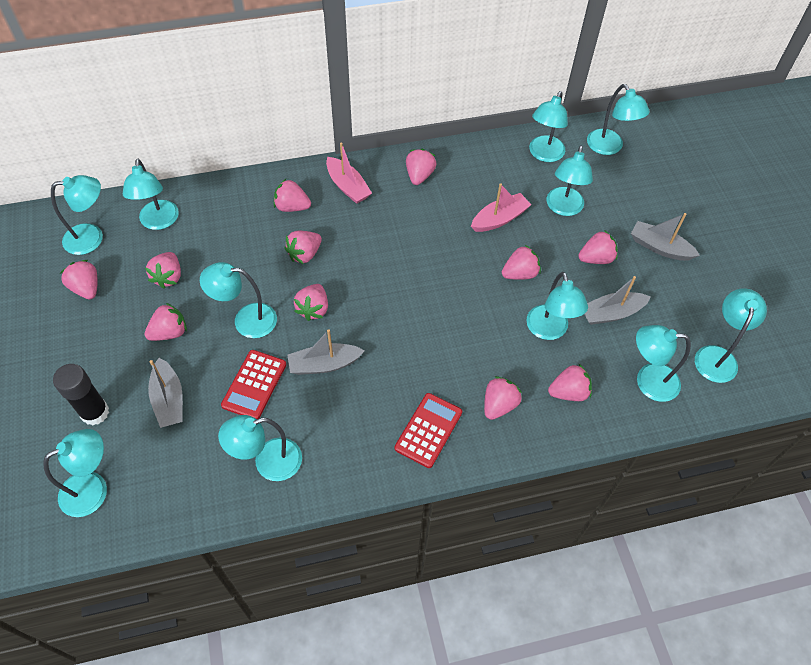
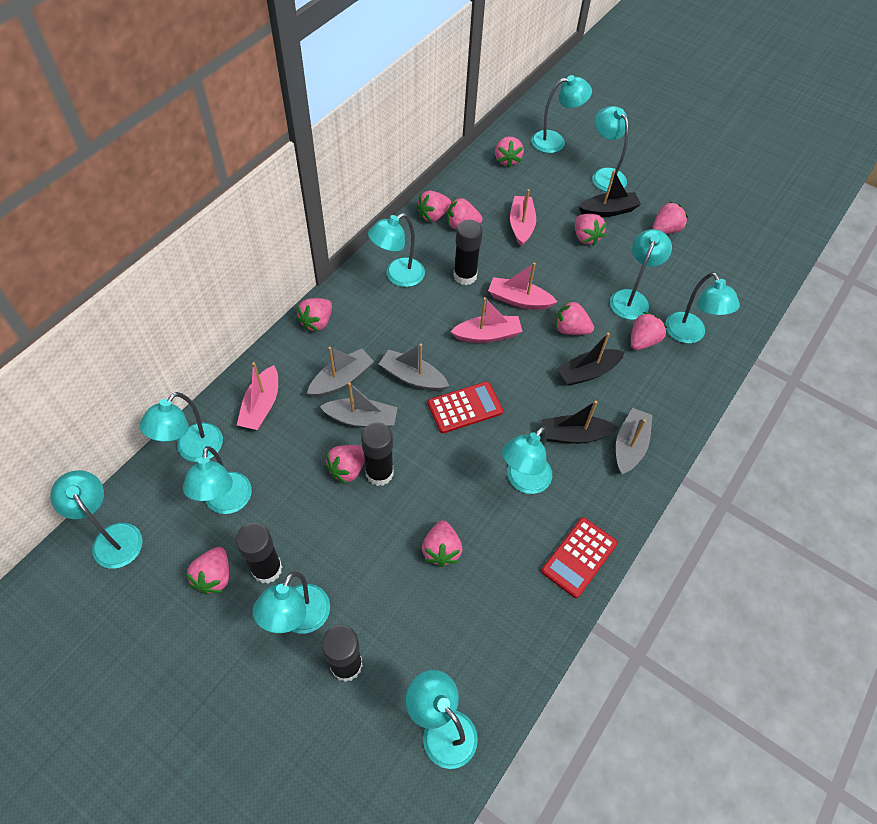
black boat: 0 -> 3
black glue stick: 1 -> 4
pink boat: 2 -> 4

